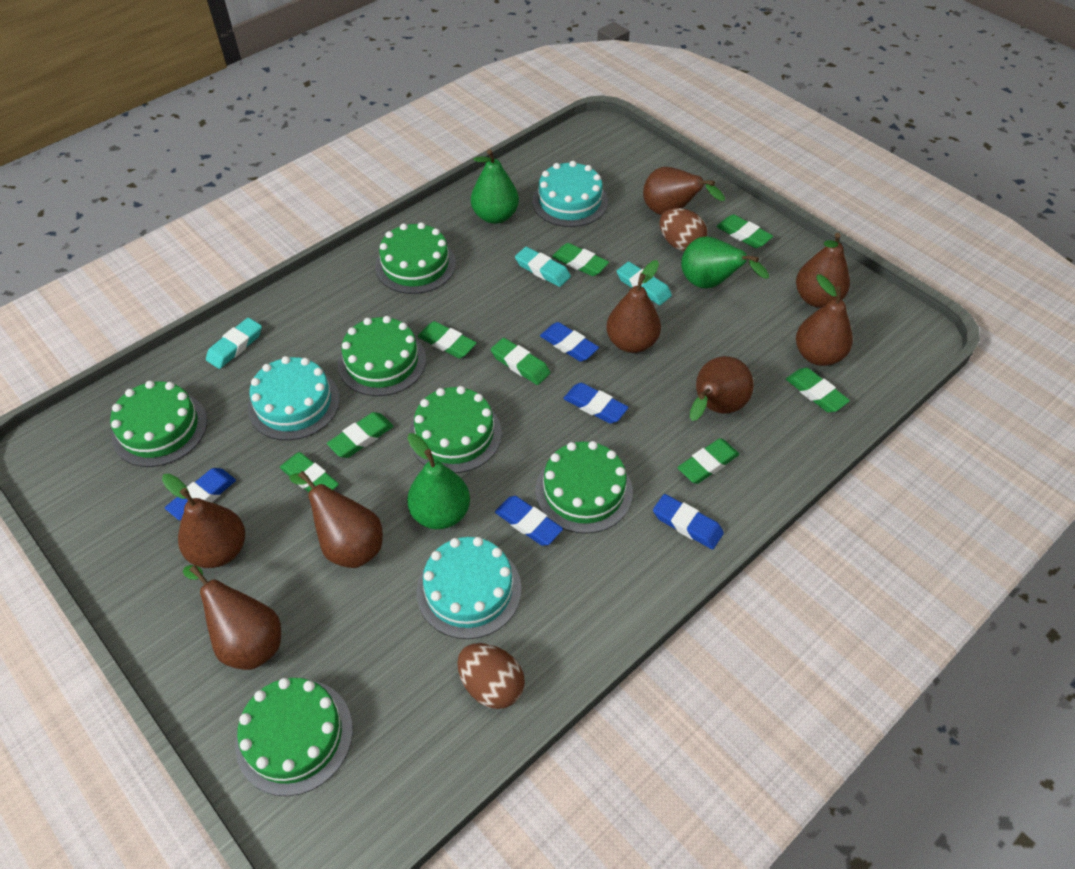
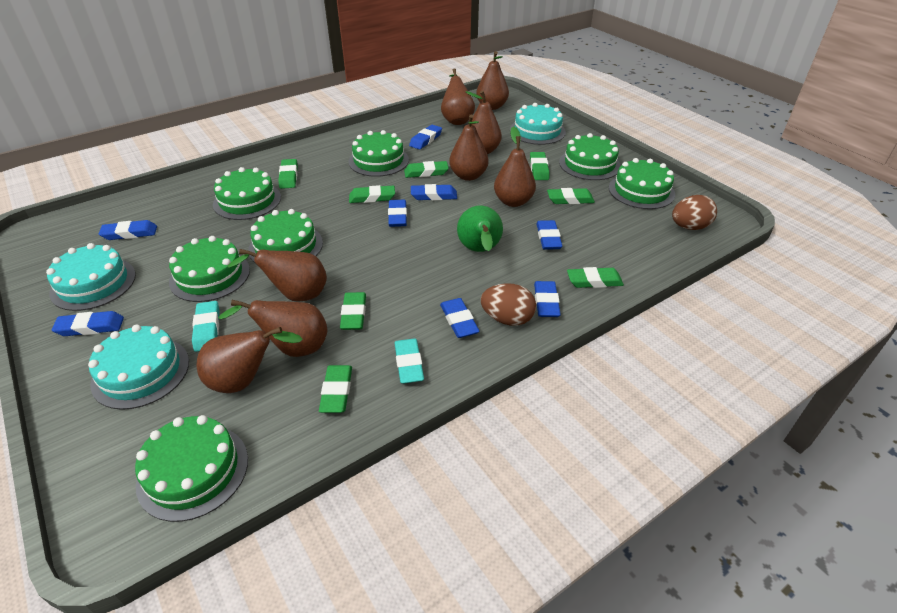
blue eraser: 5 -> 8
green cake: 6 -> 7
green pear: 3 -> 1
turquoise eraser: 3 -> 2

